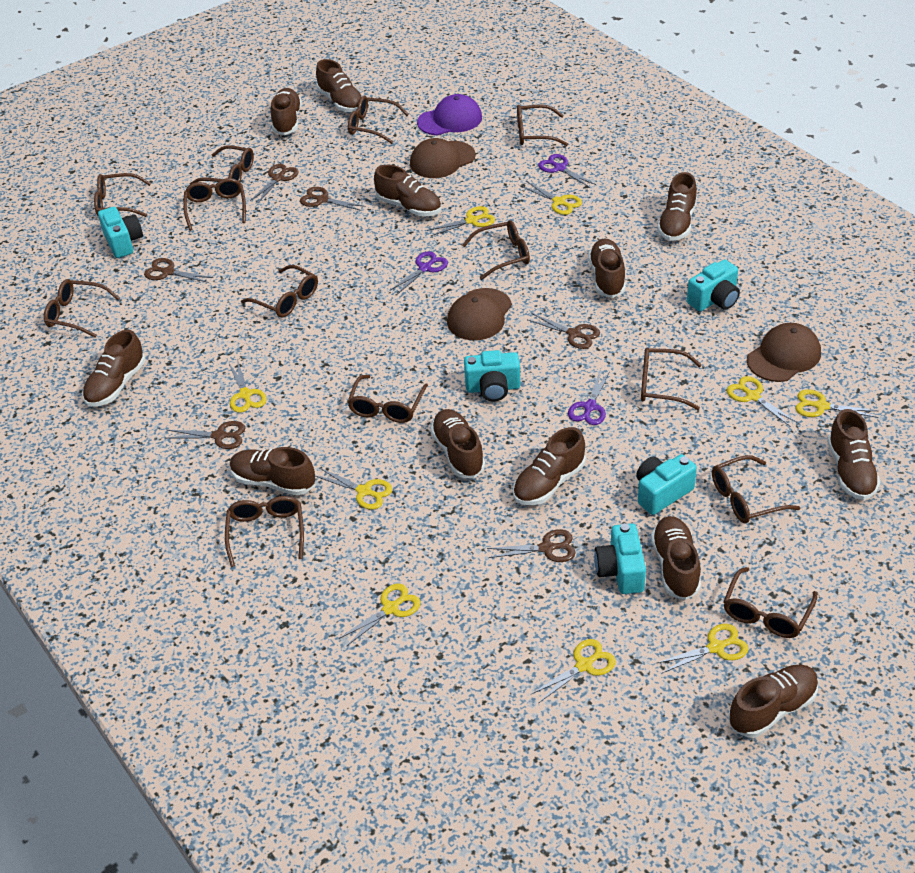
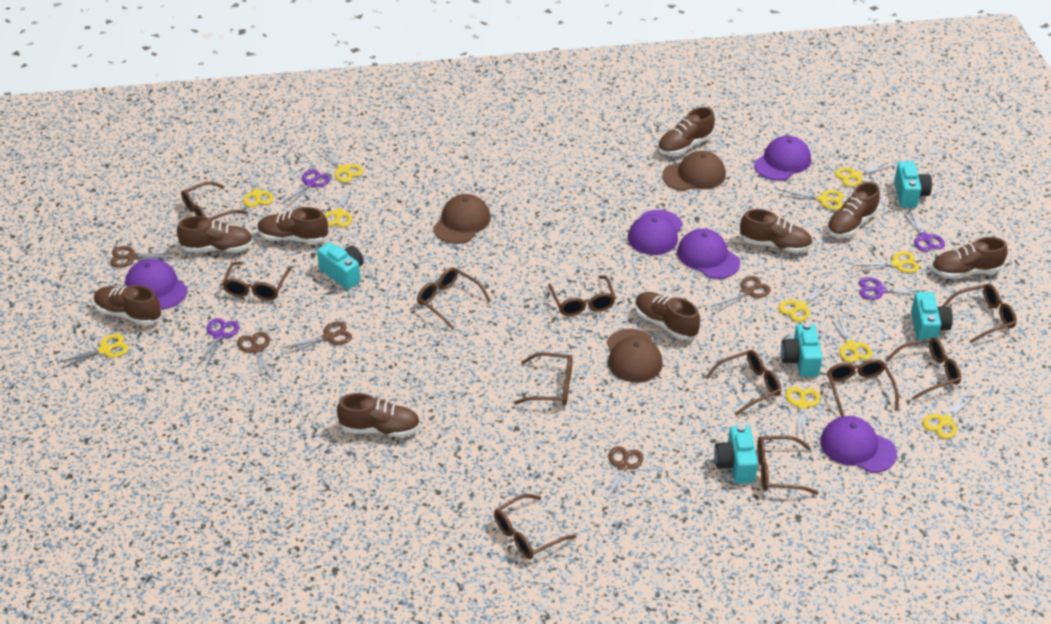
brown glasses: 13 -> 11
brown scissors: 6 -> 5
brown shoe: 12 -> 9
purple cap: 1 -> 5
purple scissors: 3 -> 4
yellow scissors: 9 -> 11

